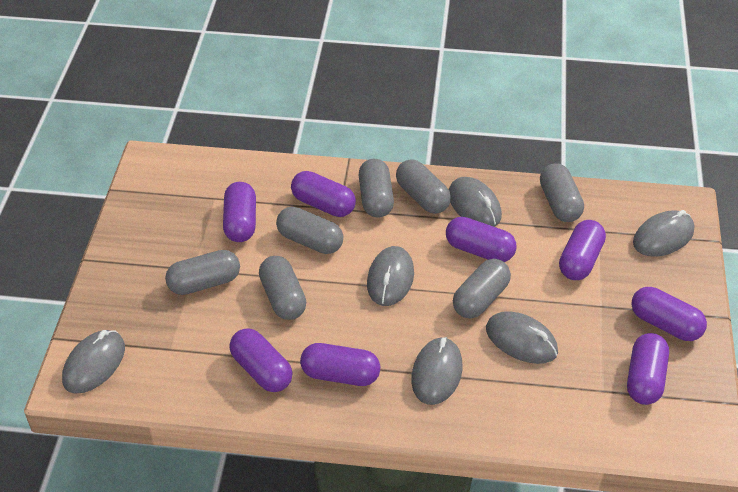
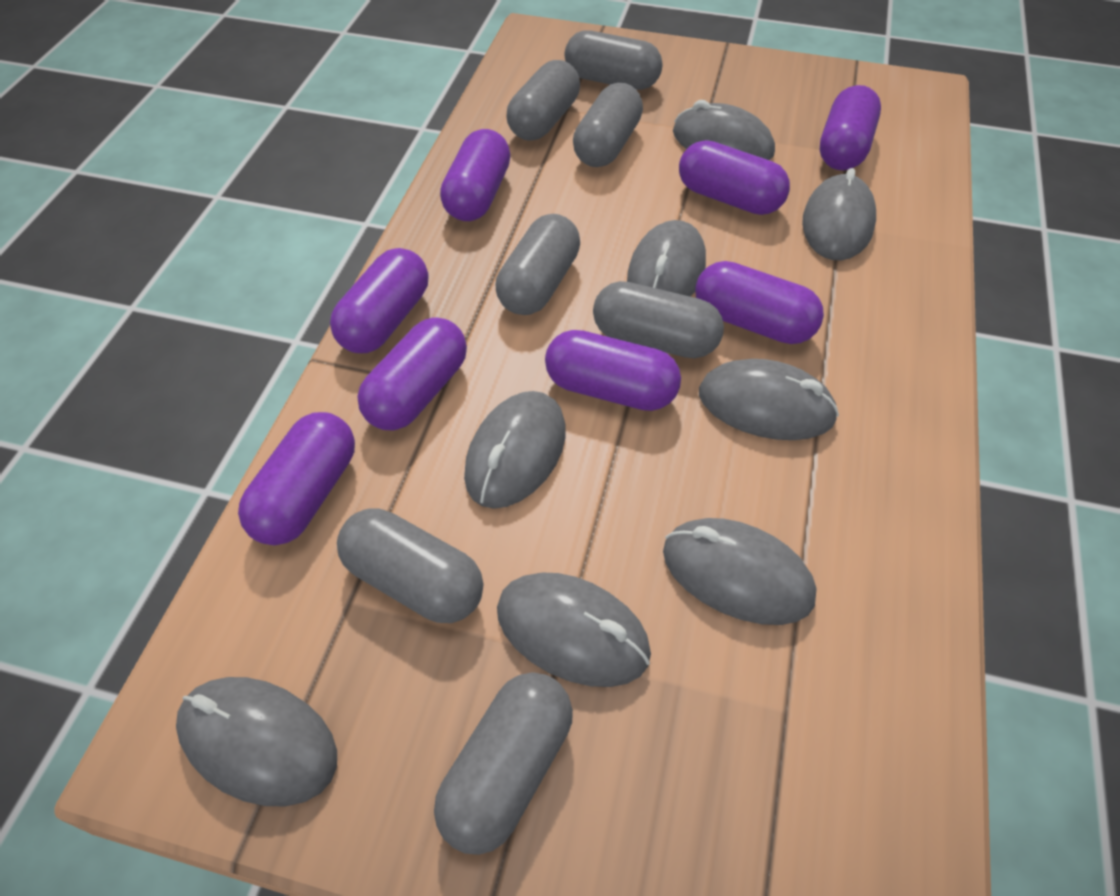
grey mouse: 6 -> 8

